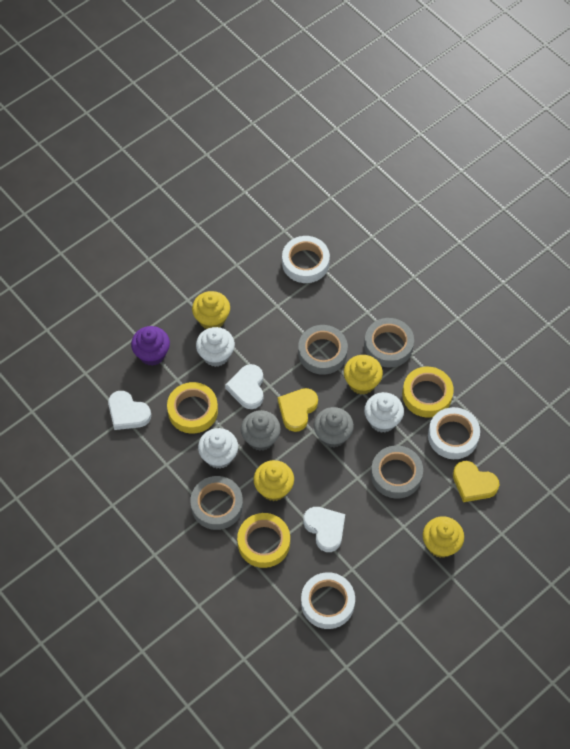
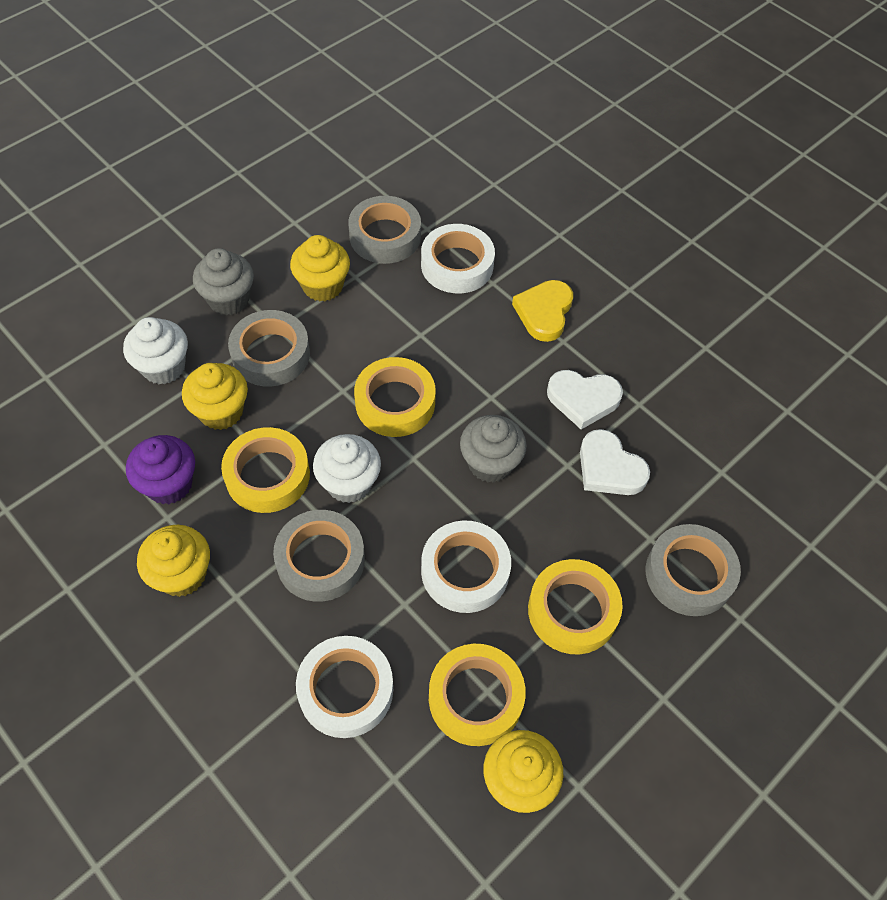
white cupcake: 3 -> 2
white heart: 3 -> 2
yellow heart: 2 -> 1
yellow tape: 3 -> 4

